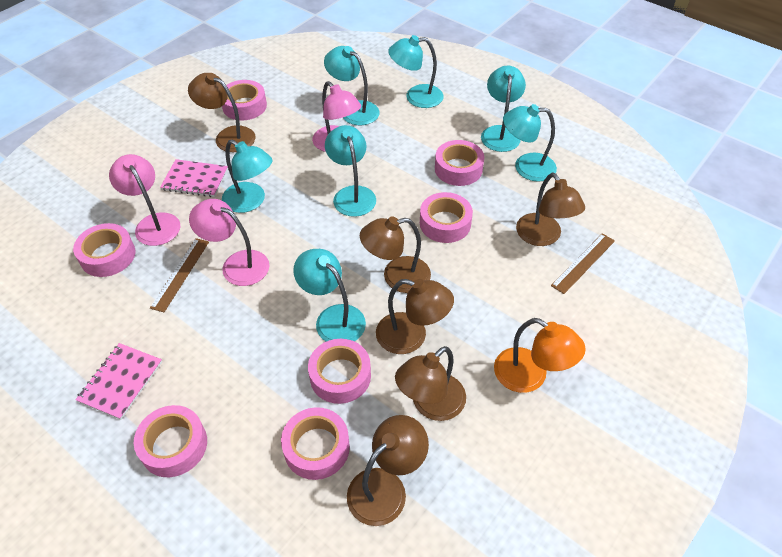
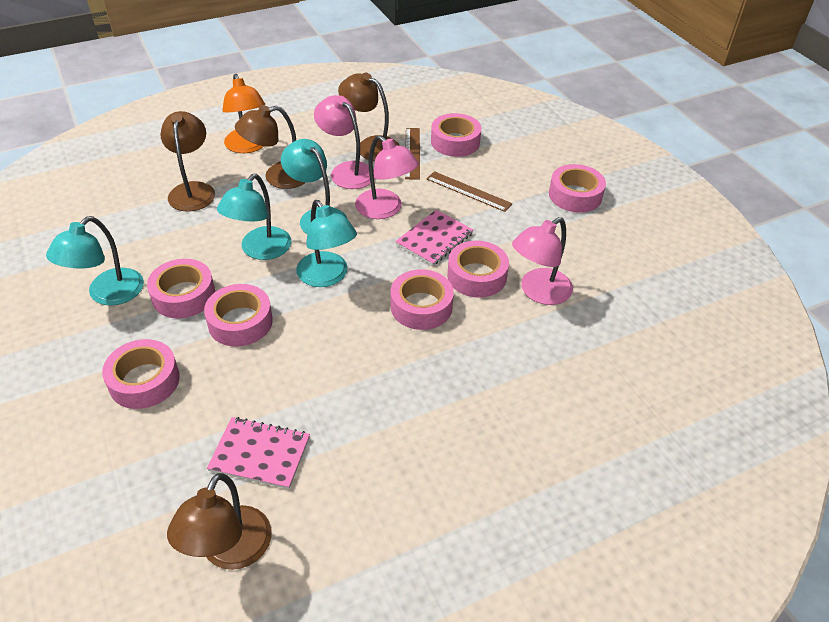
brown lamp: 6 -> 4
turquoise lamp: 7 -> 4

